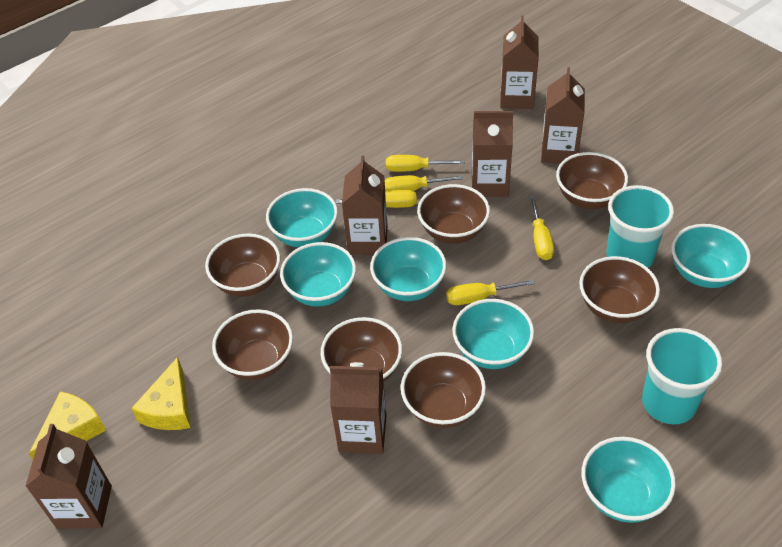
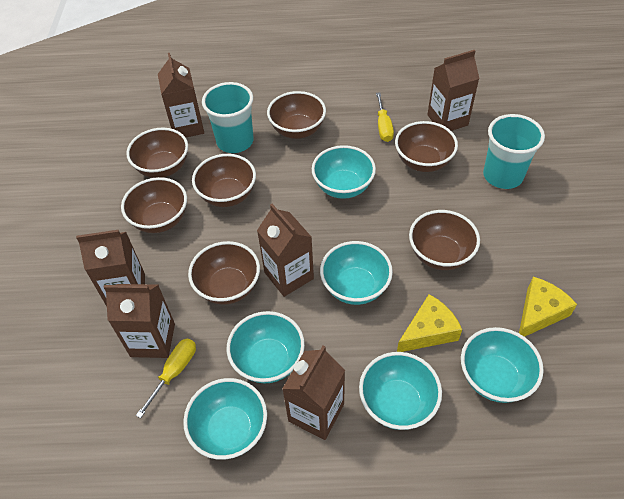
yellow screwdriver: 5 -> 2

